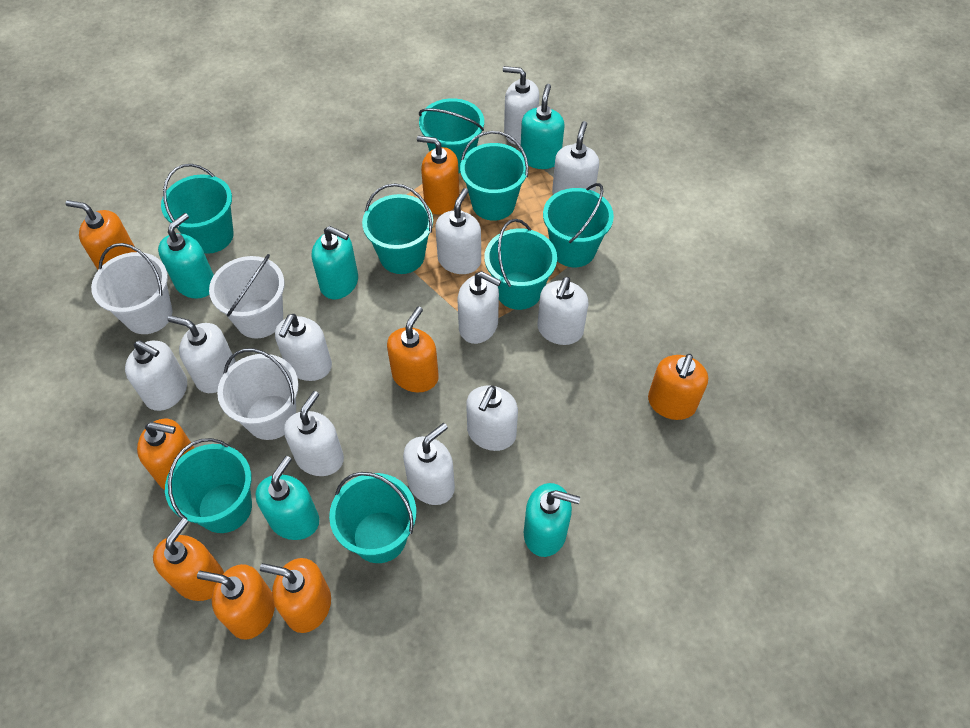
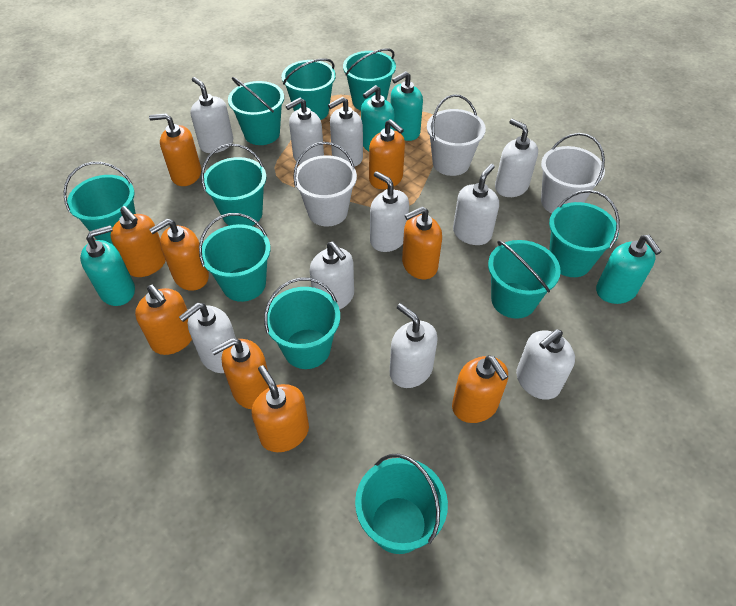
orange soap dispenser: 8 -> 9
turquoise bucket: 8 -> 10
turquoise soap dispenser: 5 -> 4
white soap dispenser: 11 -> 10

